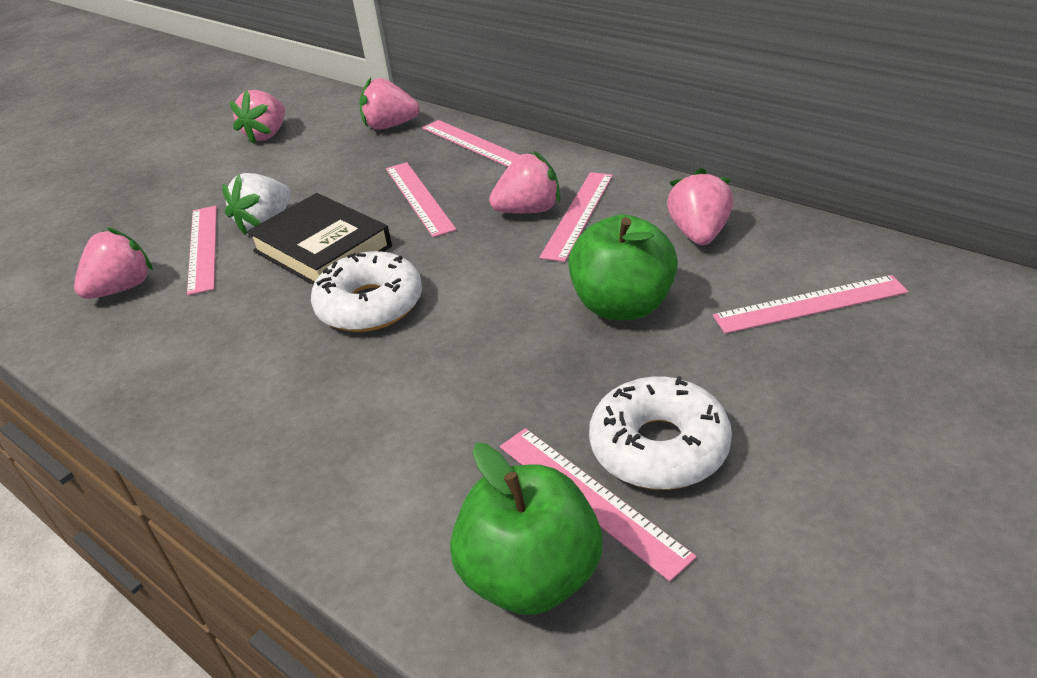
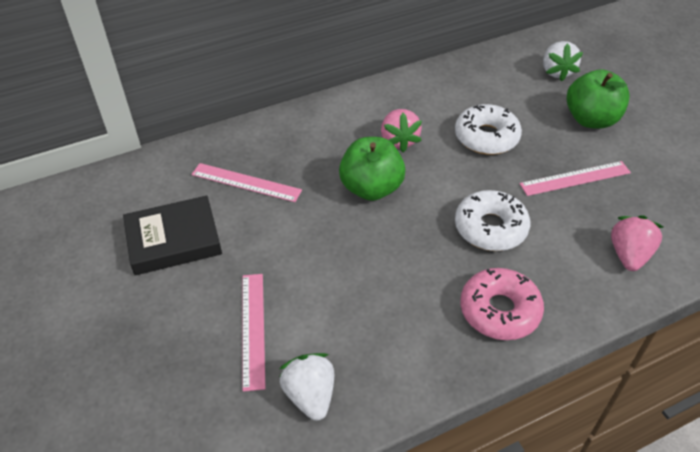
pink donut: 0 -> 1
pink ruler: 6 -> 3
pink strawberry: 5 -> 2
white strawberry: 1 -> 2

